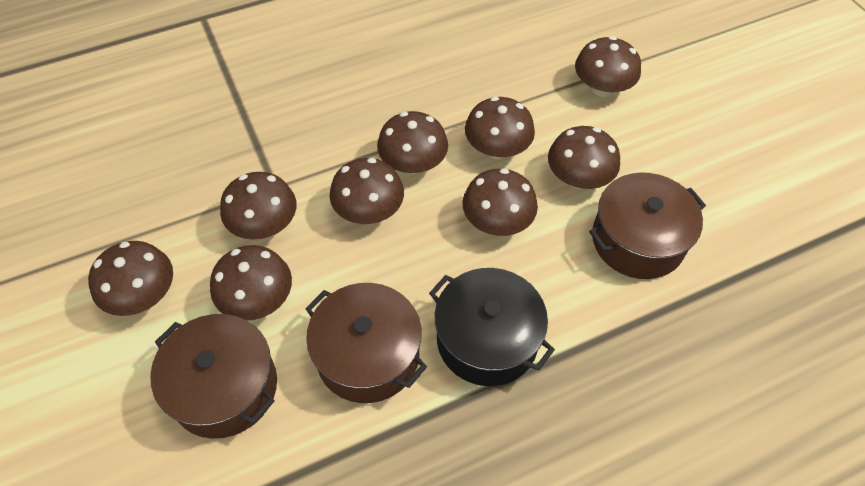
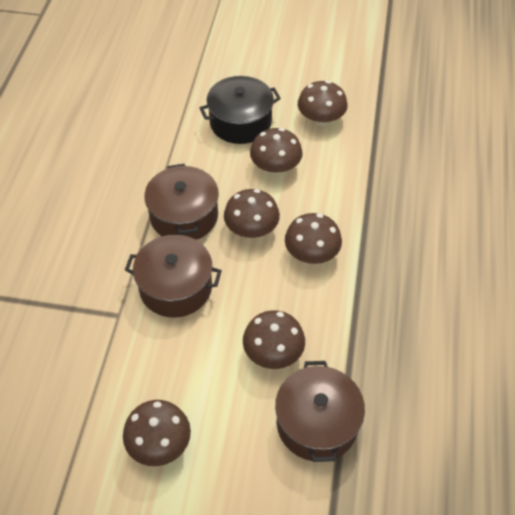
brown mushroom: 9 -> 6

